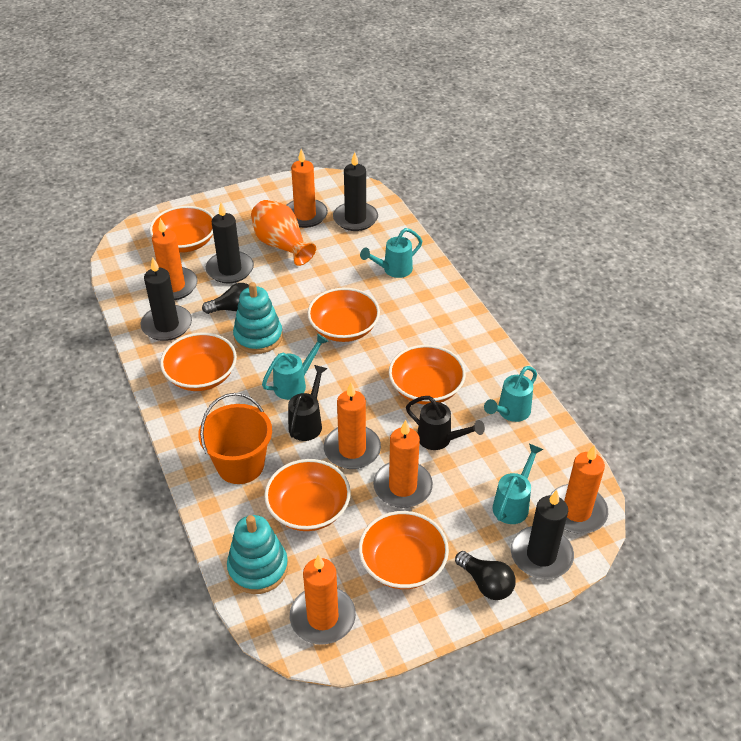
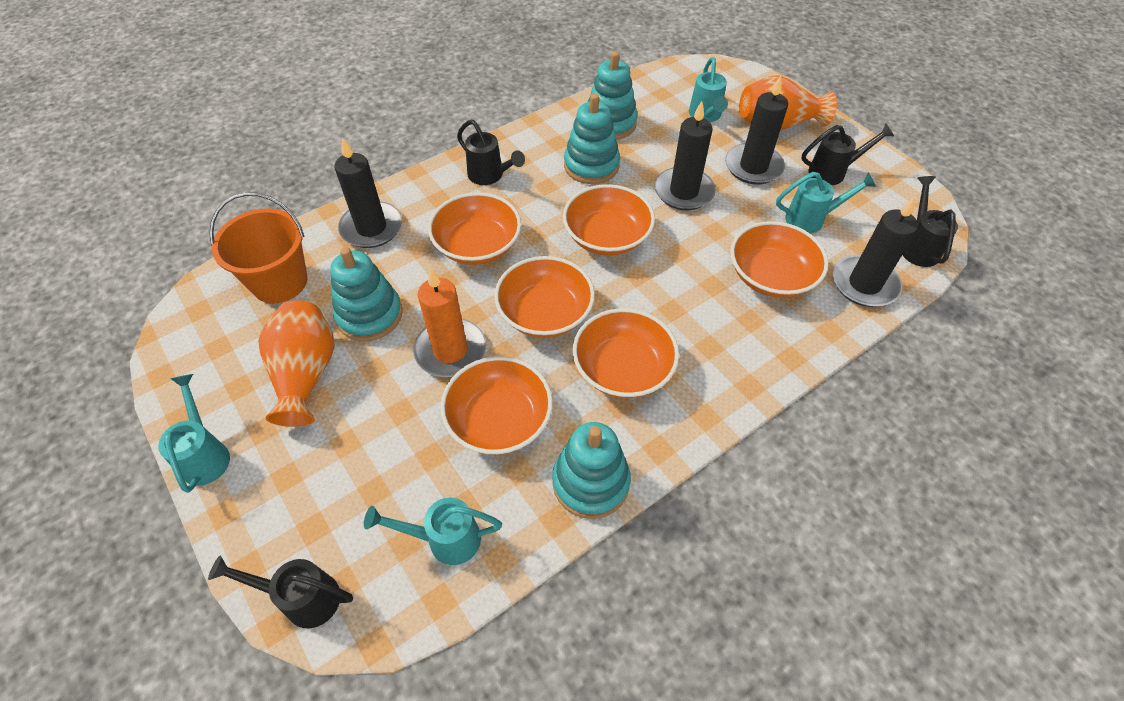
black light bulb: 2 -> 0
black watering can: 2 -> 4
orange candle: 6 -> 1
orange vase: 1 -> 2
turquoise stacking toy: 2 -> 4

